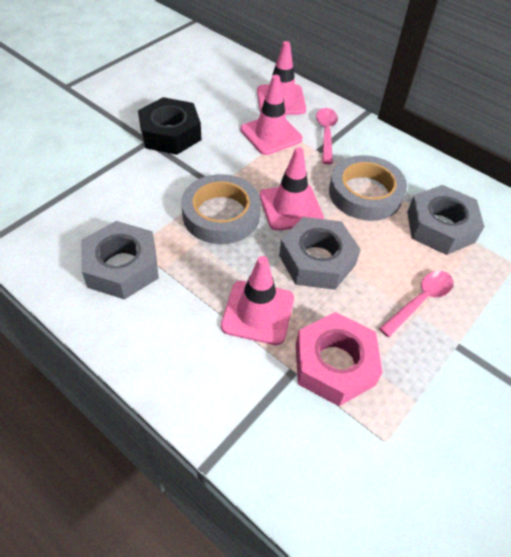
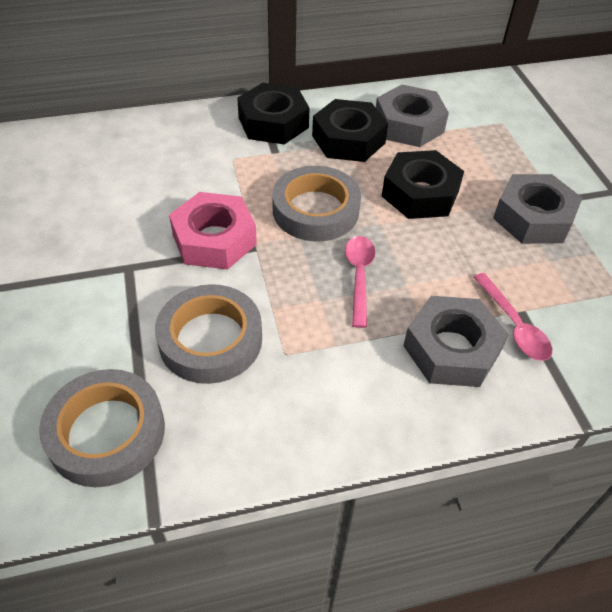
black nut: 1 -> 3
grey tape: 2 -> 3
pink traffic cone: 4 -> 0

